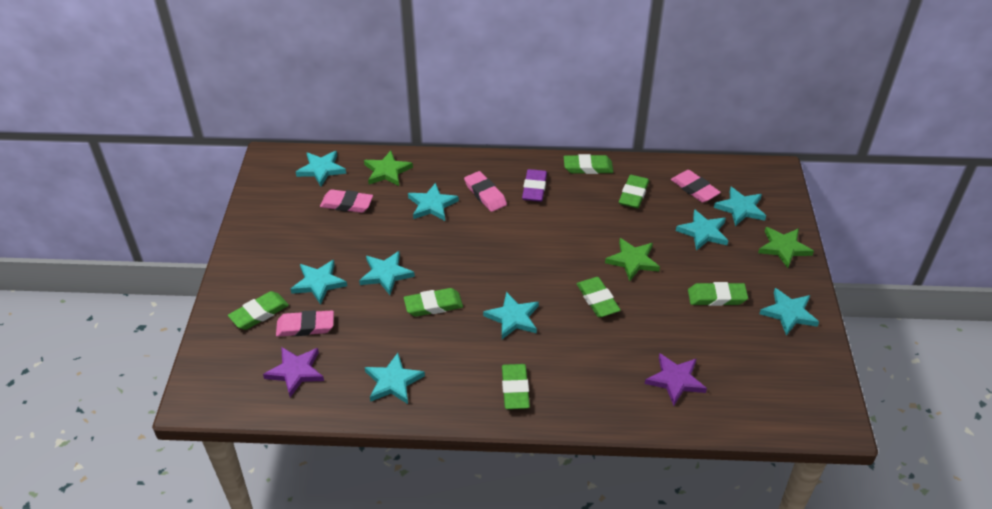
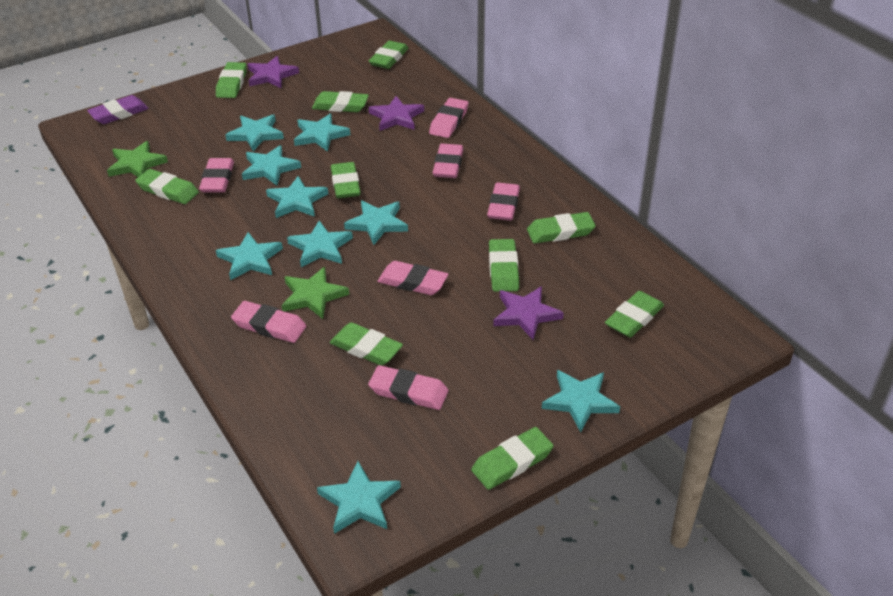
green eraser: 7 -> 10
green star: 3 -> 2
pink eraser: 4 -> 7
purple star: 2 -> 3

